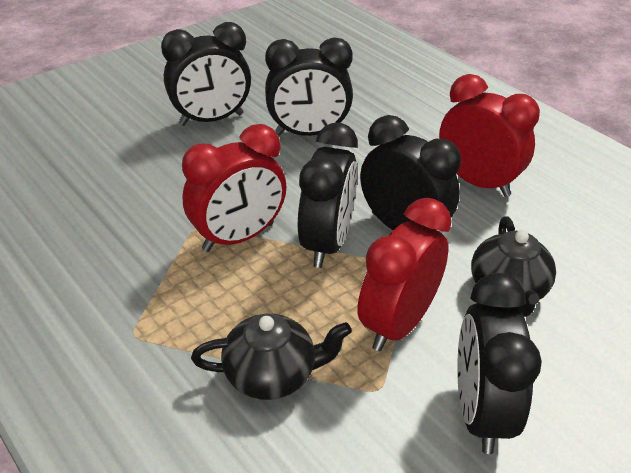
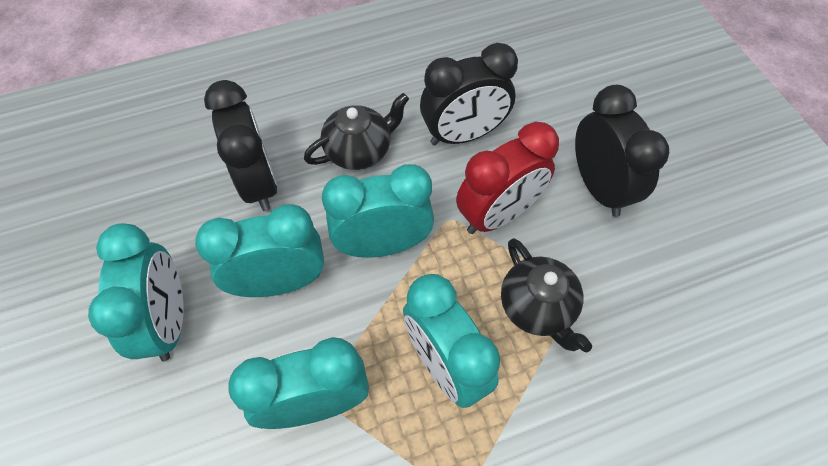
black clock: 5 -> 3
red clock: 3 -> 1
turquoise clock: 0 -> 5

